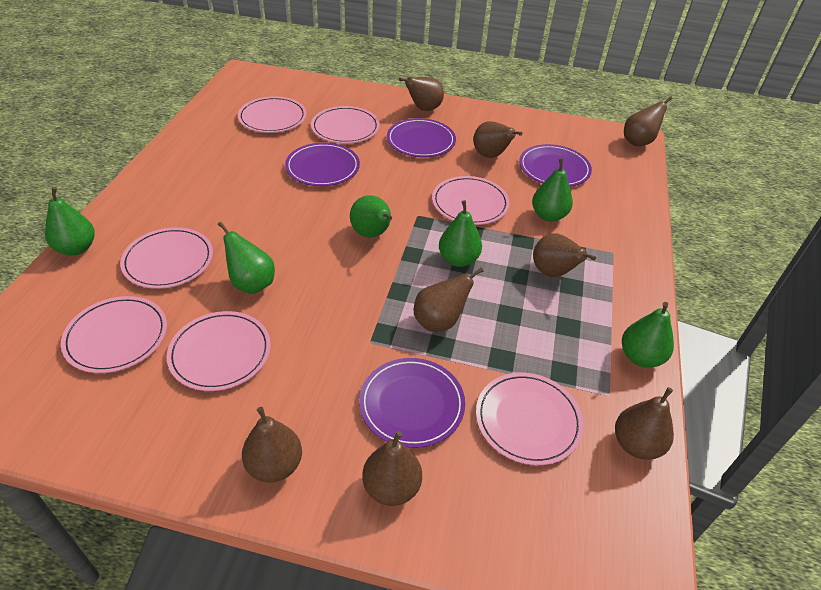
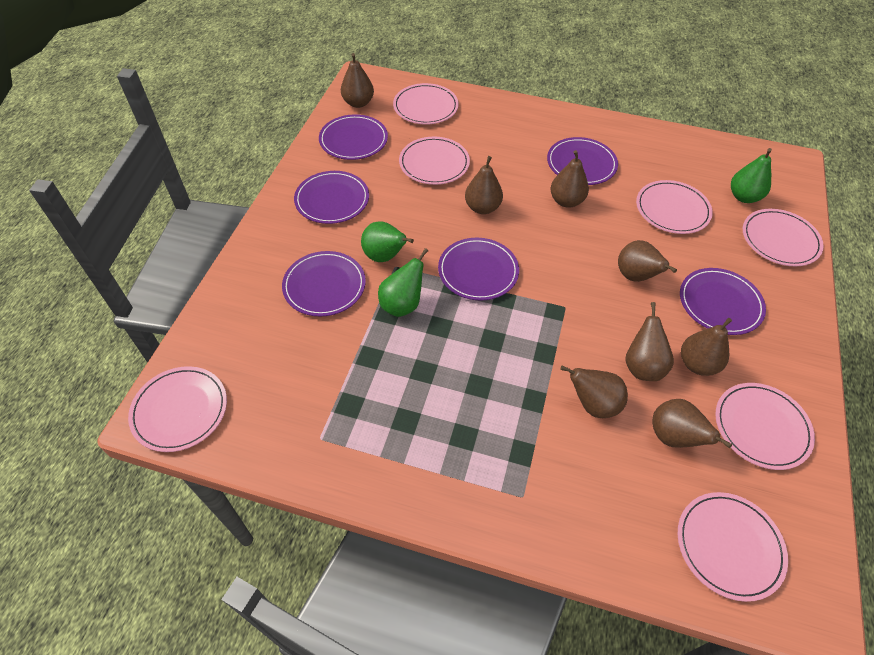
green pear: 6 -> 3
purple plate: 4 -> 6

